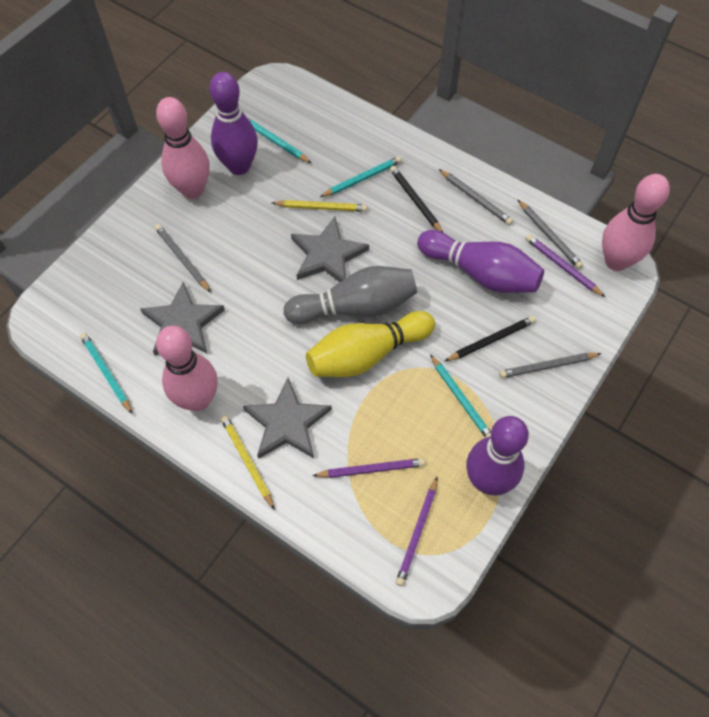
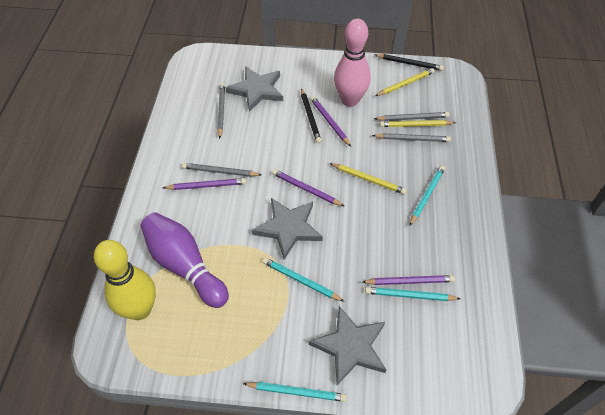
grey bowling pin: 1 -> 0
pink bowling pin: 3 -> 1
purple bowling pin: 3 -> 1
purple pencil: 3 -> 4
yellow pencil: 2 -> 3

